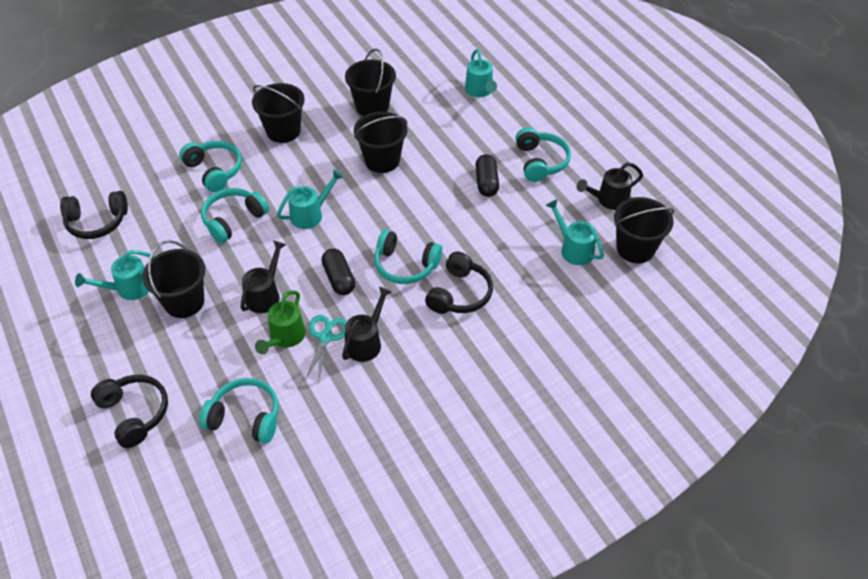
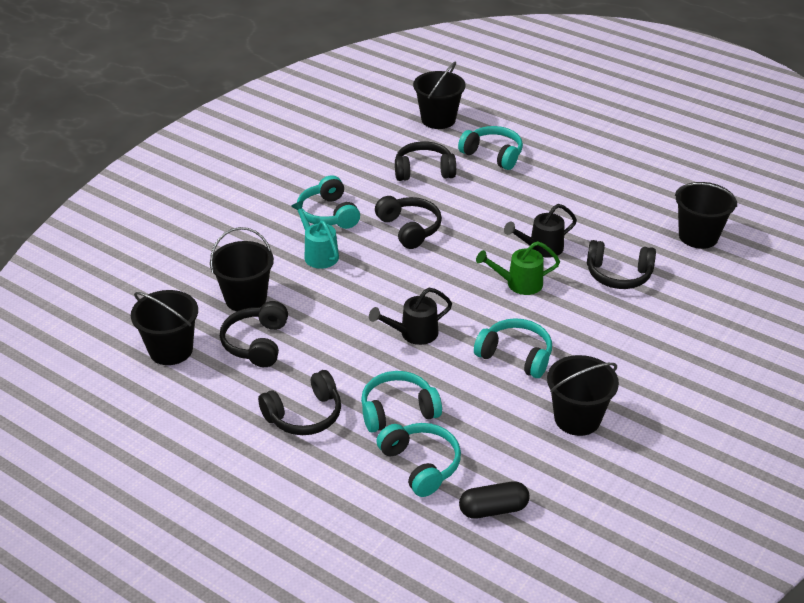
black capsule: 2 -> 1
black headphones: 3 -> 5
black watering can: 3 -> 2
turquoise scissors: 1 -> 0
turquoise watering can: 4 -> 1

